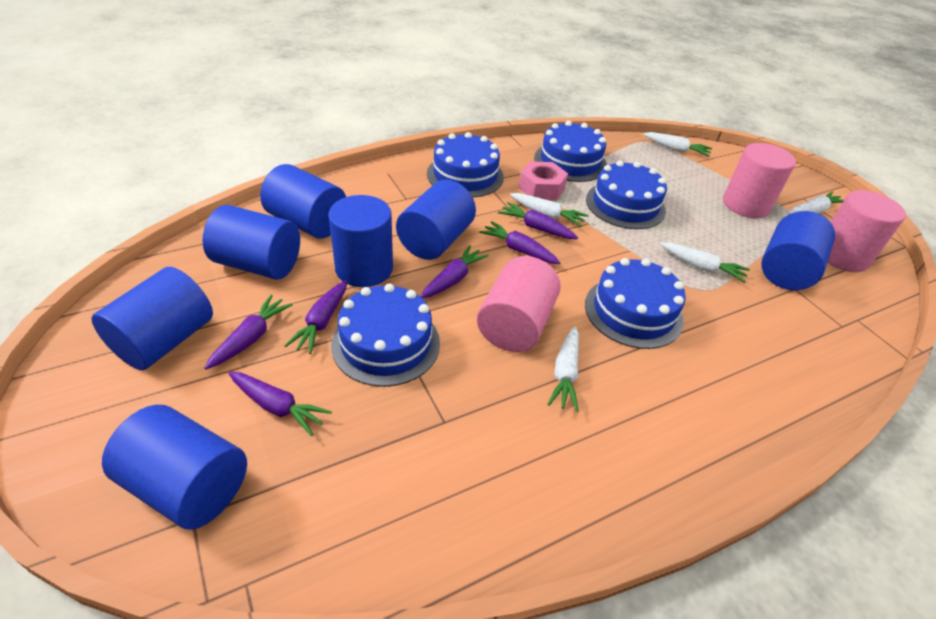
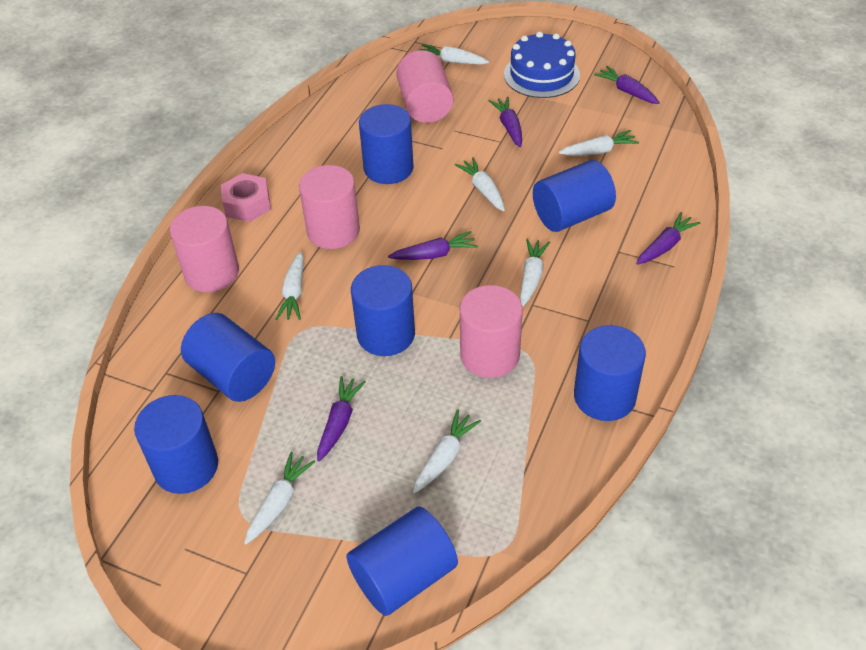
blue cake: 5 -> 1
pink cylinder: 3 -> 4
purple carrot: 6 -> 5
white carrot: 5 -> 7

